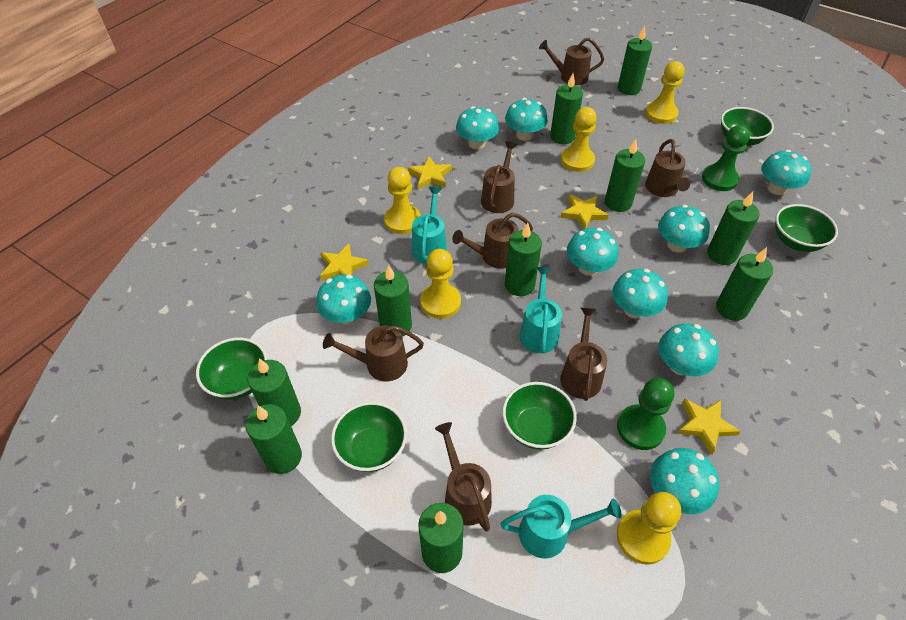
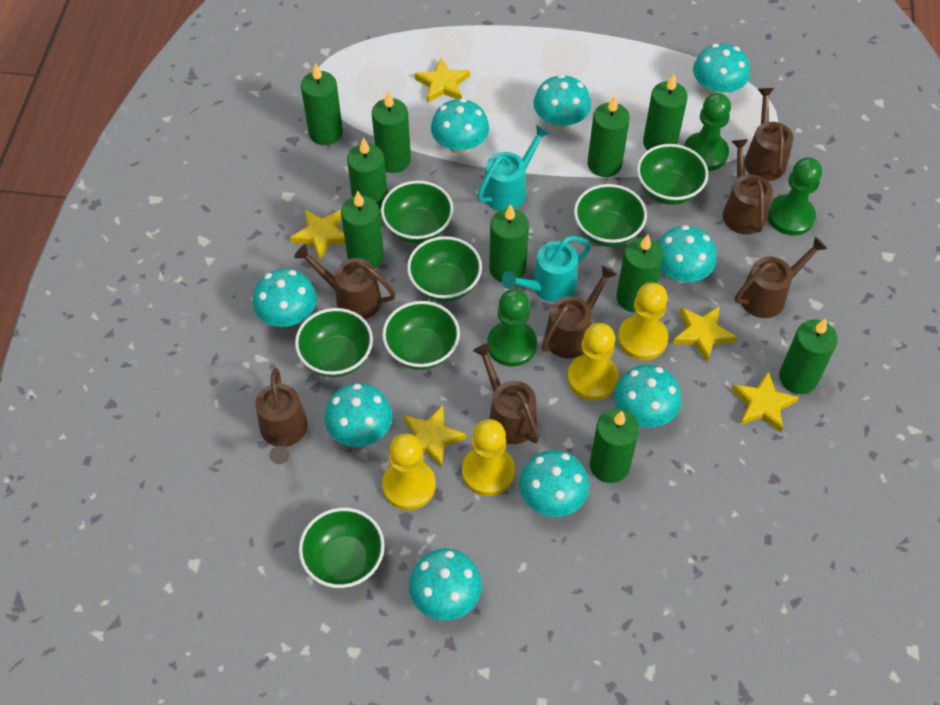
green bowl: 5 -> 7
green pawn: 2 -> 3
turquoise watering can: 3 -> 2
yellow pawn: 5 -> 4
yellow star: 4 -> 5

